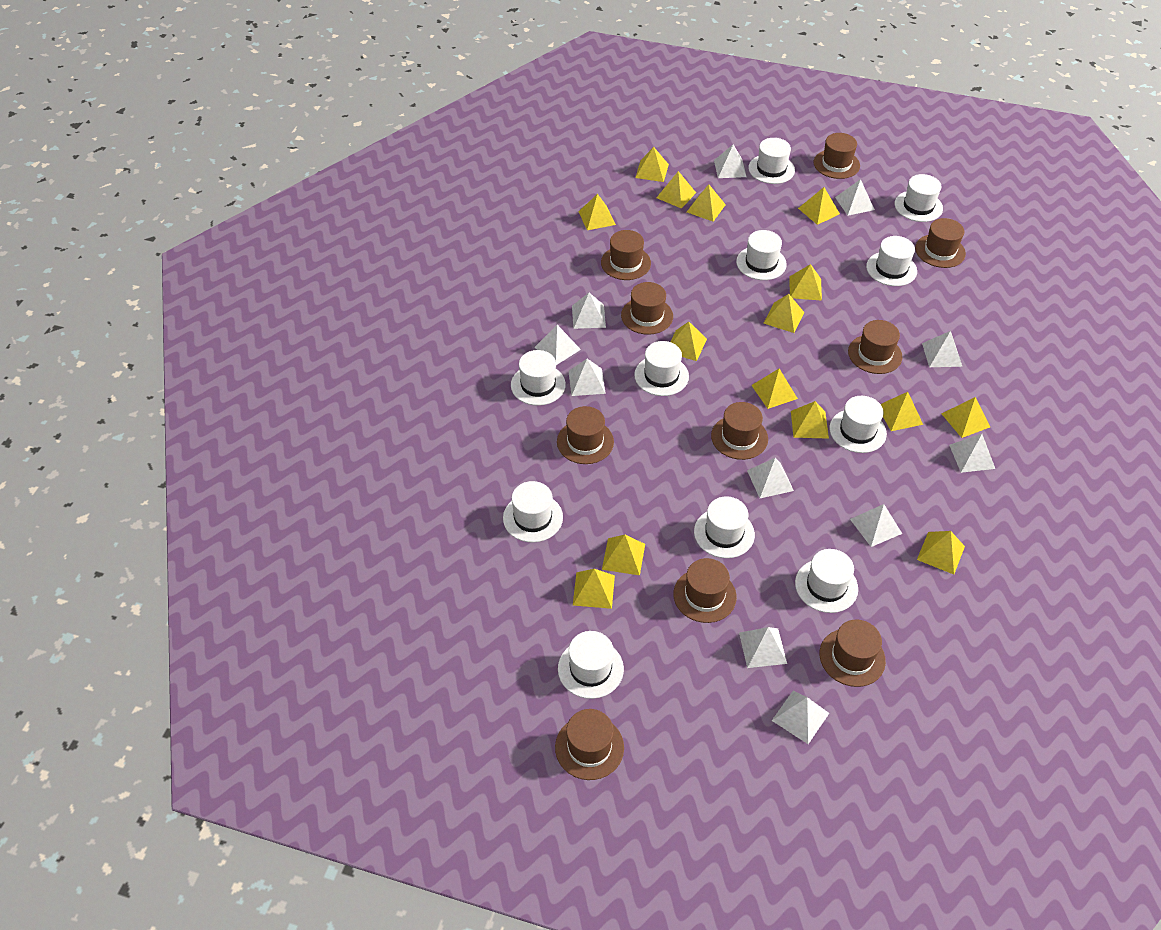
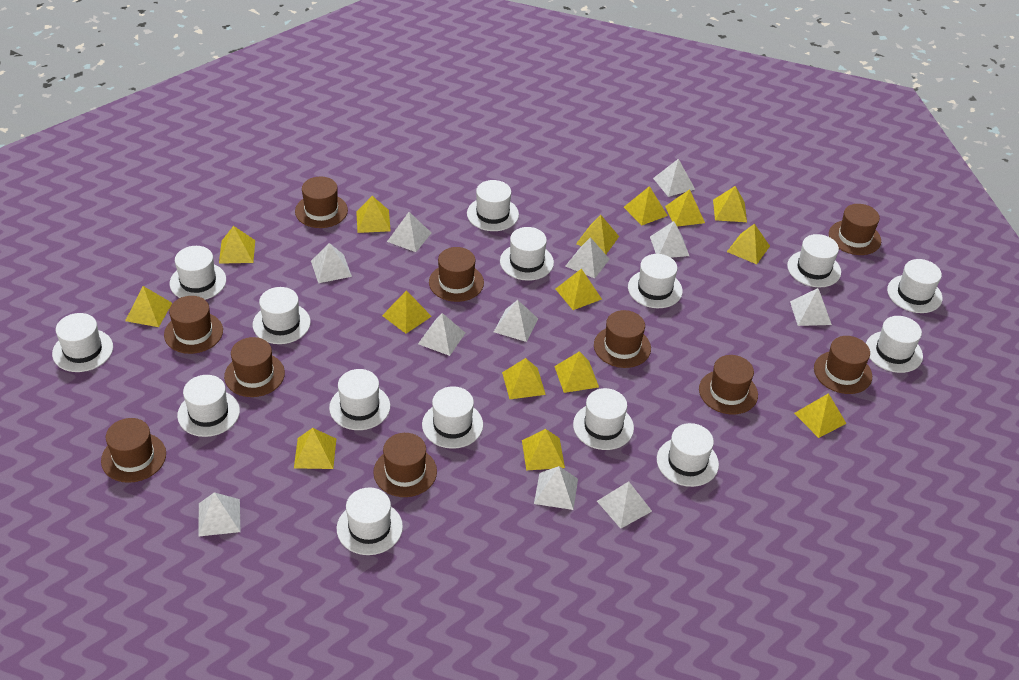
white hat: 11 -> 15

